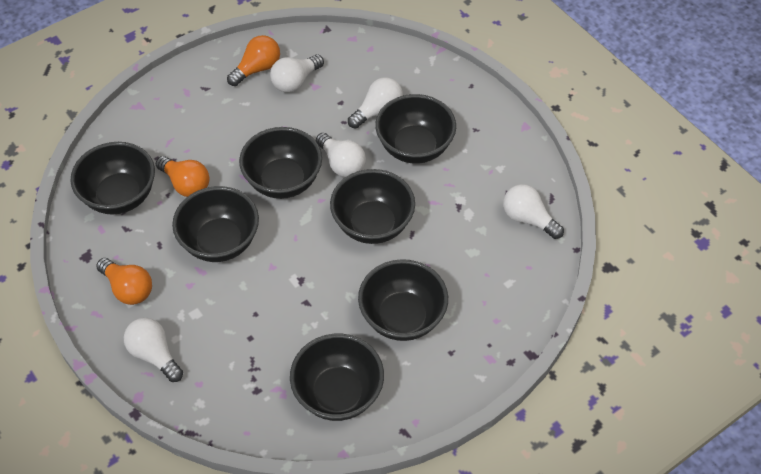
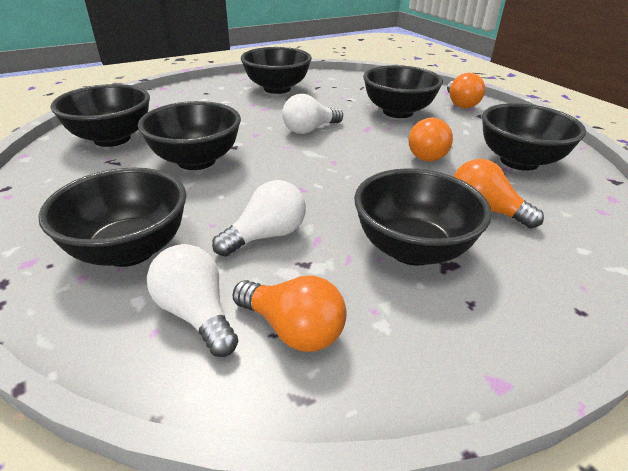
orange light bulb: 3 -> 4
white light bulb: 5 -> 3

